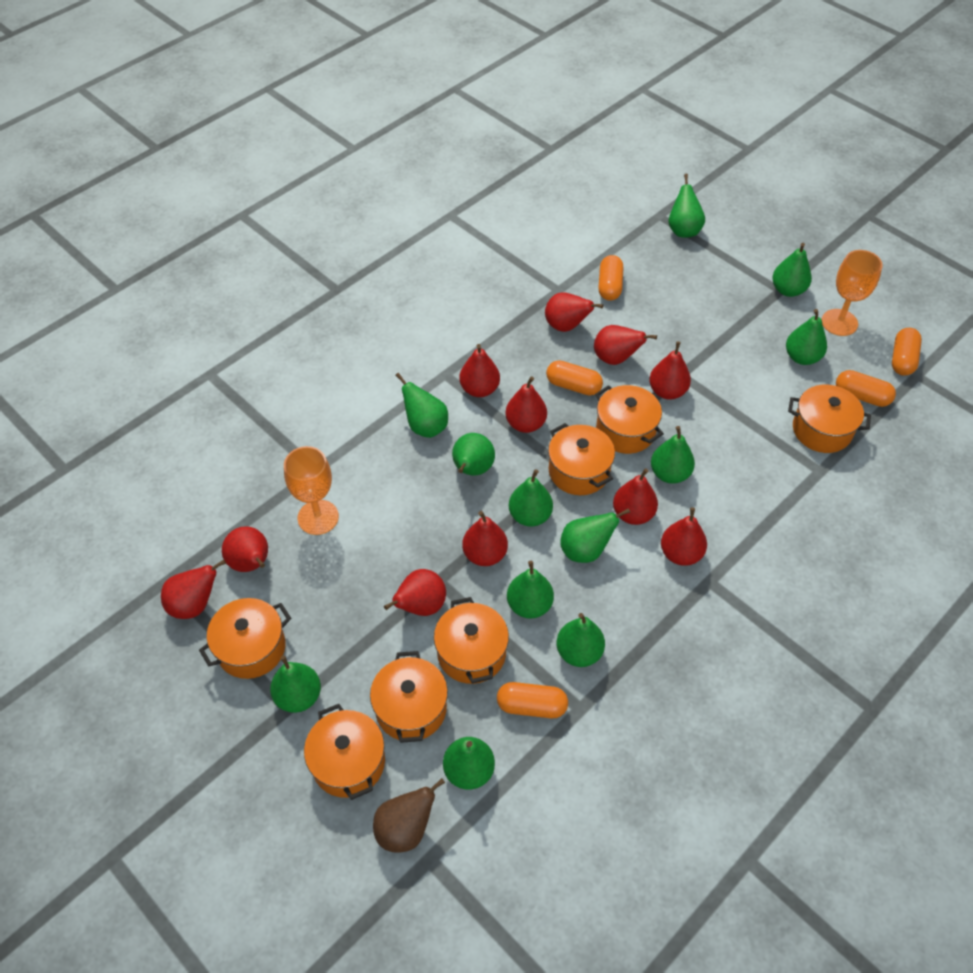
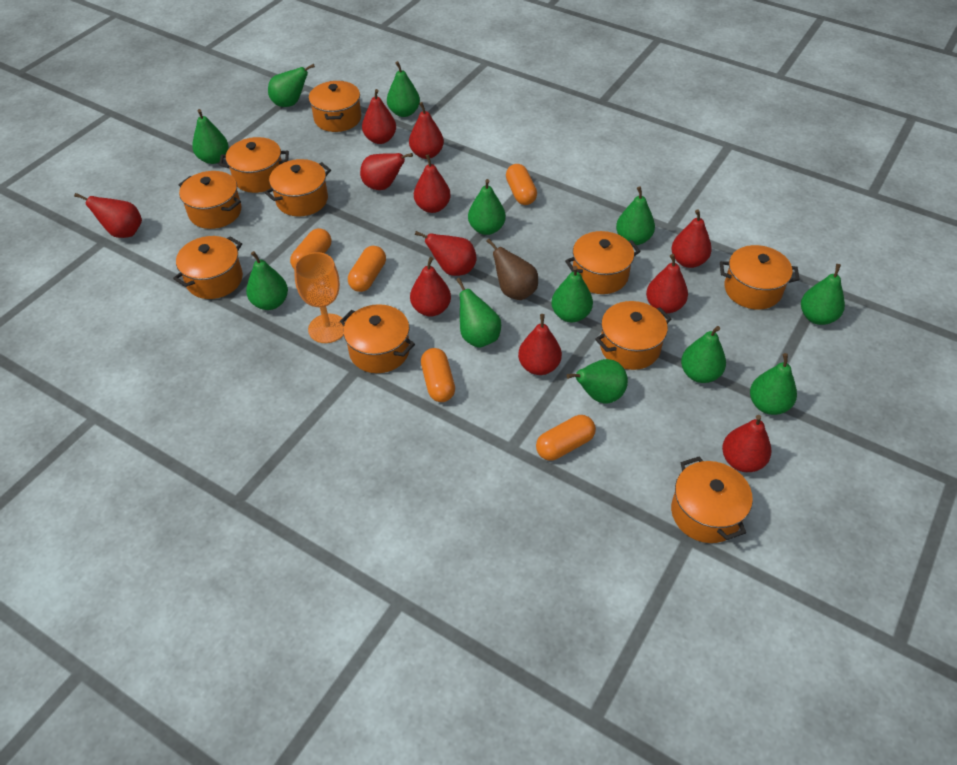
orange goblet: 2 -> 1
orange pot: 7 -> 10

